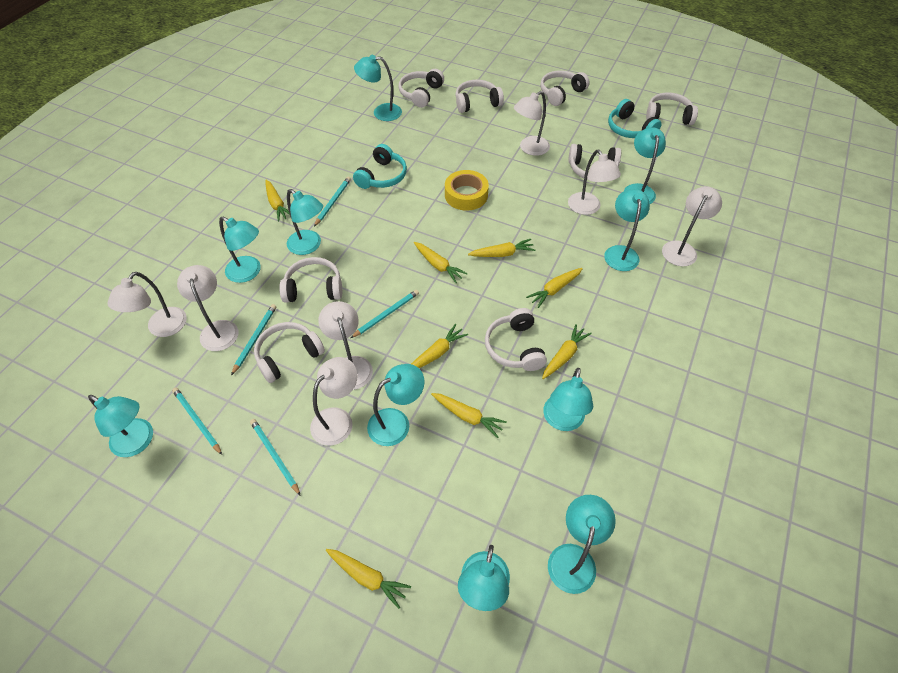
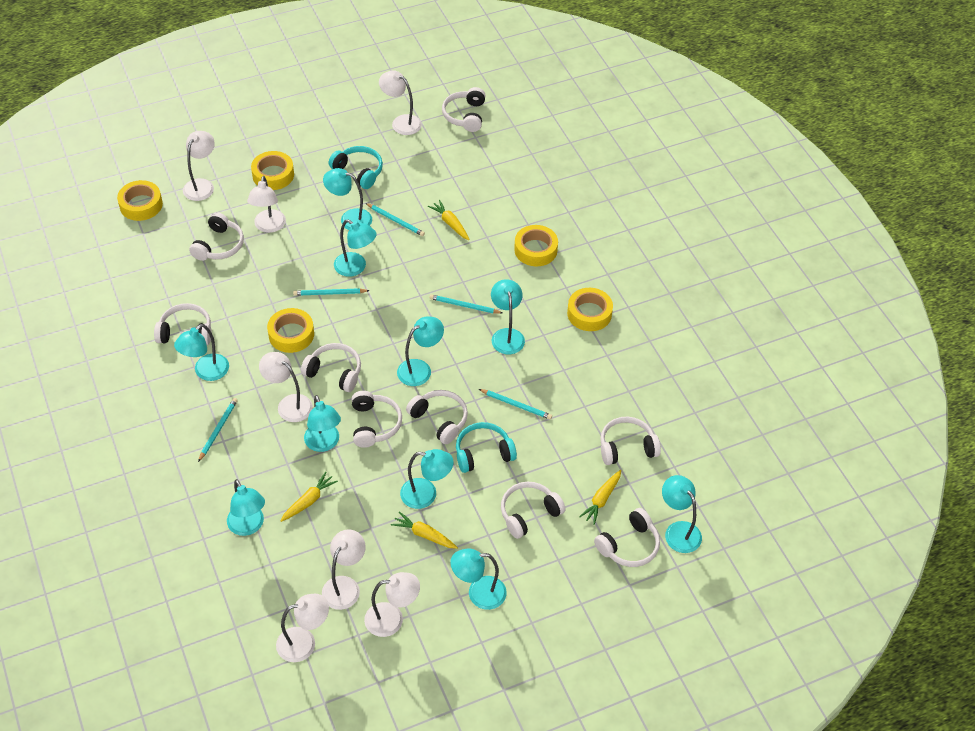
white headphones: 8 -> 9
yellow carrot: 8 -> 4
yellow tape: 1 -> 5

